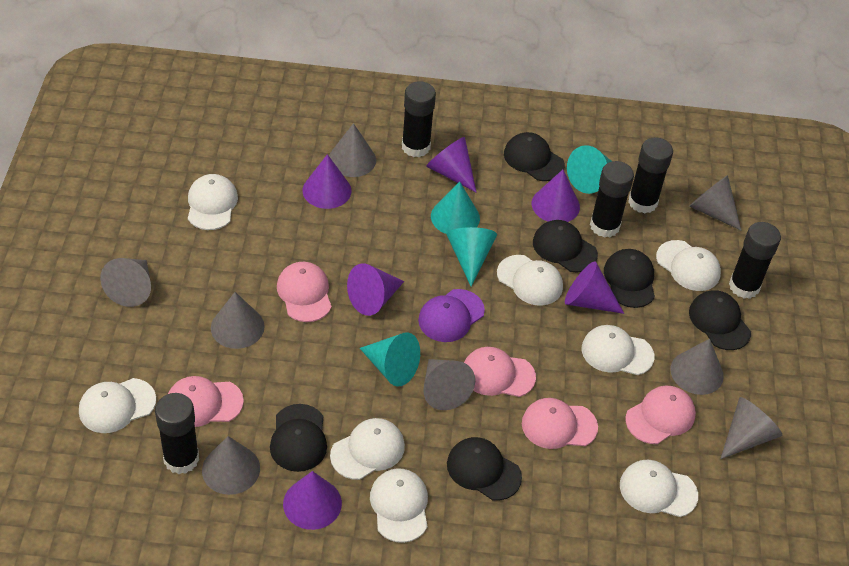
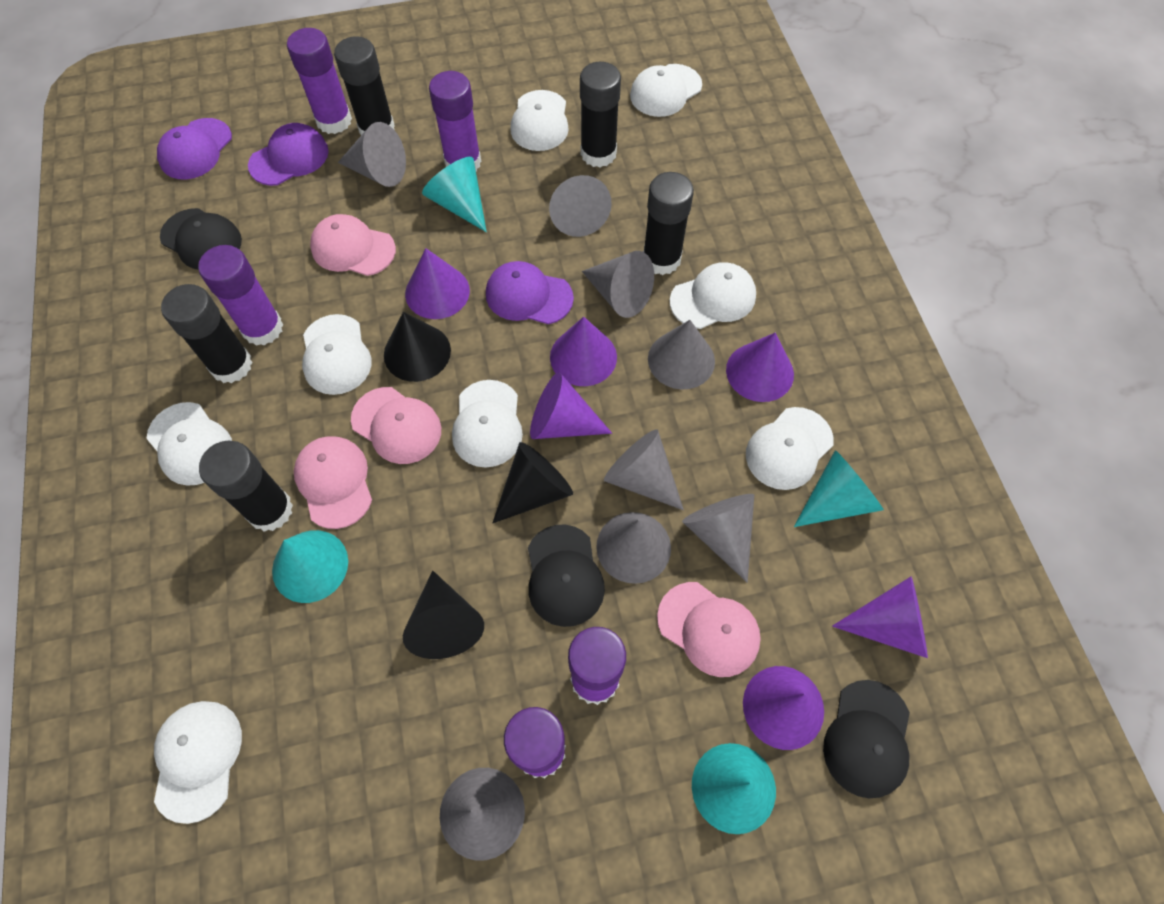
black cap: 6 -> 3
black cone: 0 -> 3
pink cap: 5 -> 4
purple cap: 1 -> 3
purple glue stick: 0 -> 5

